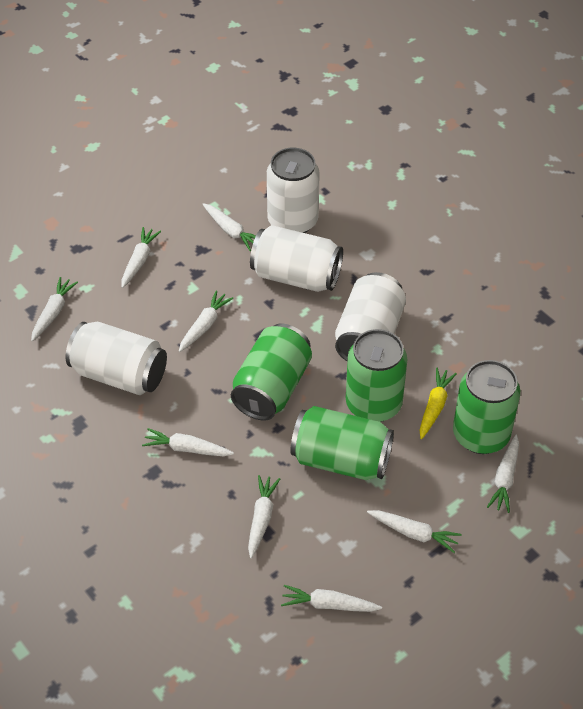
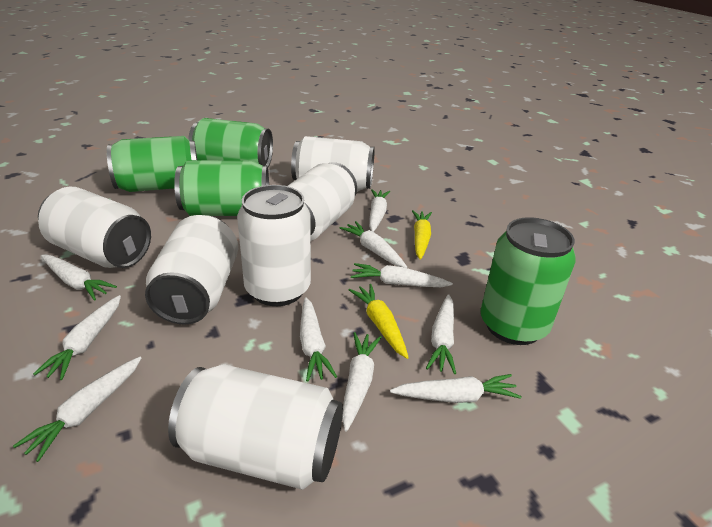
white can: 4 -> 6
white carrot: 9 -> 10
yellow carrot: 1 -> 2

